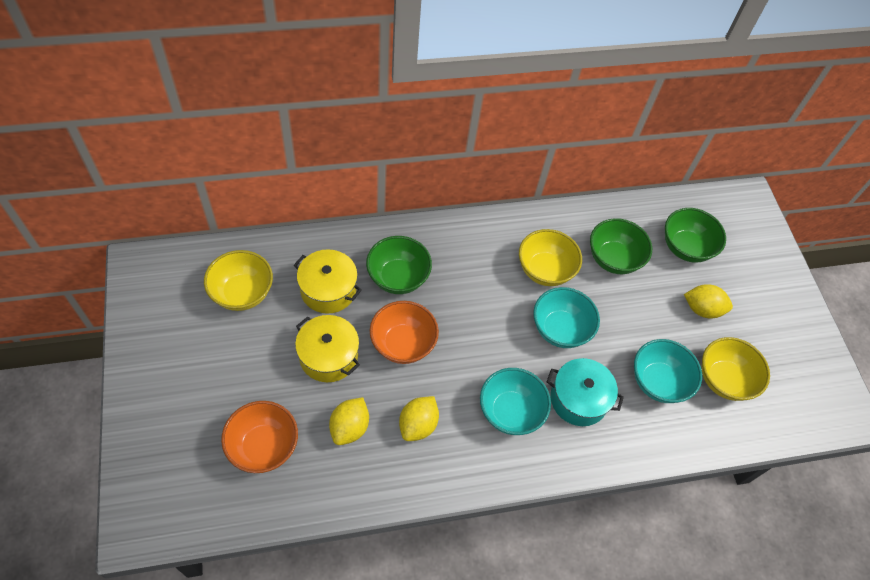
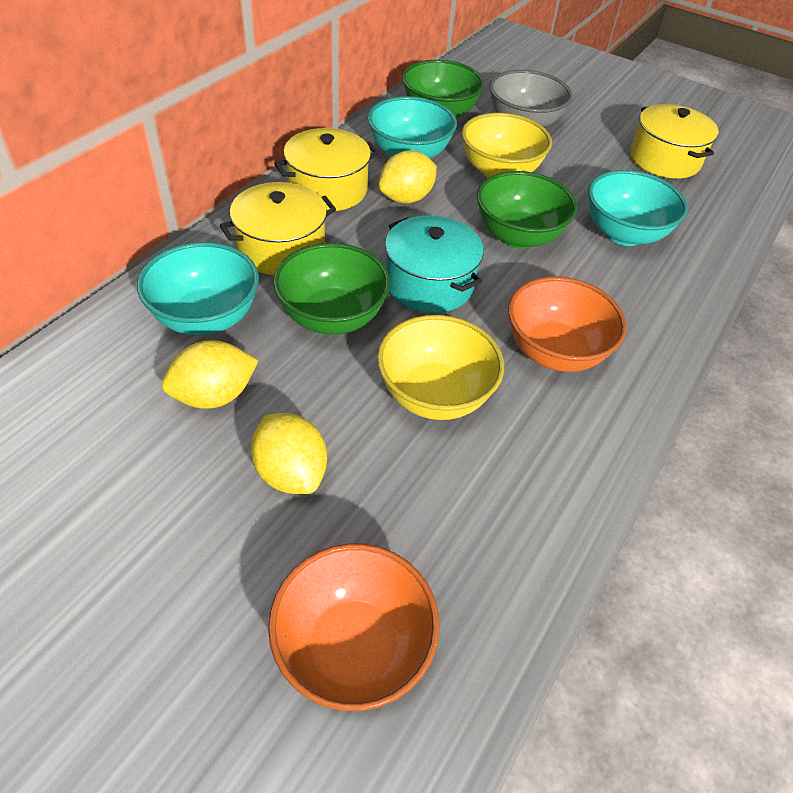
grey bowl: 0 -> 1
yellow bowl: 3 -> 2
yellow pot: 2 -> 3

